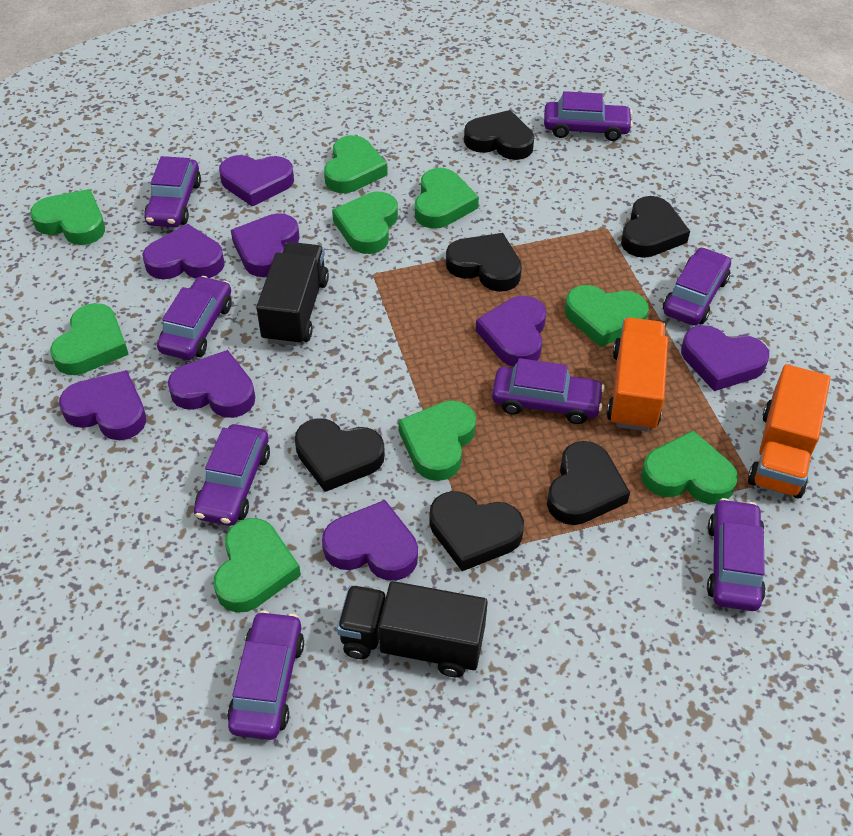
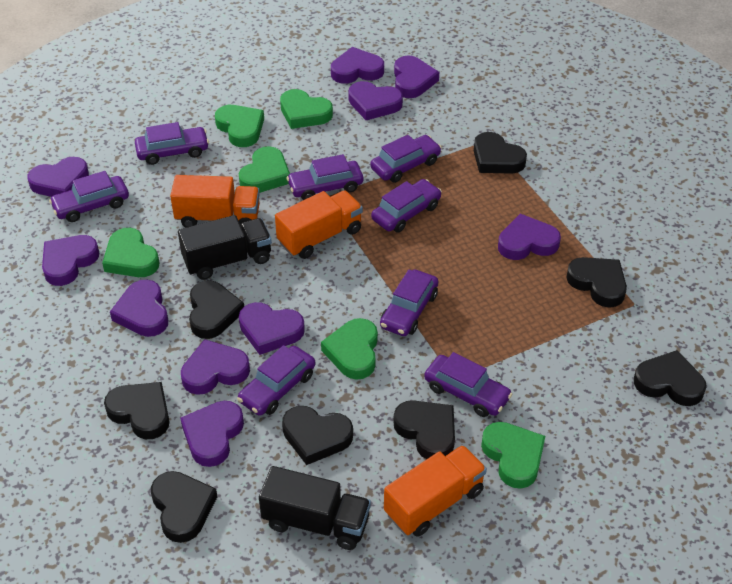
black heart: 6 -> 8
green heart: 9 -> 6
orange truck: 2 -> 3
purple heart: 8 -> 10

